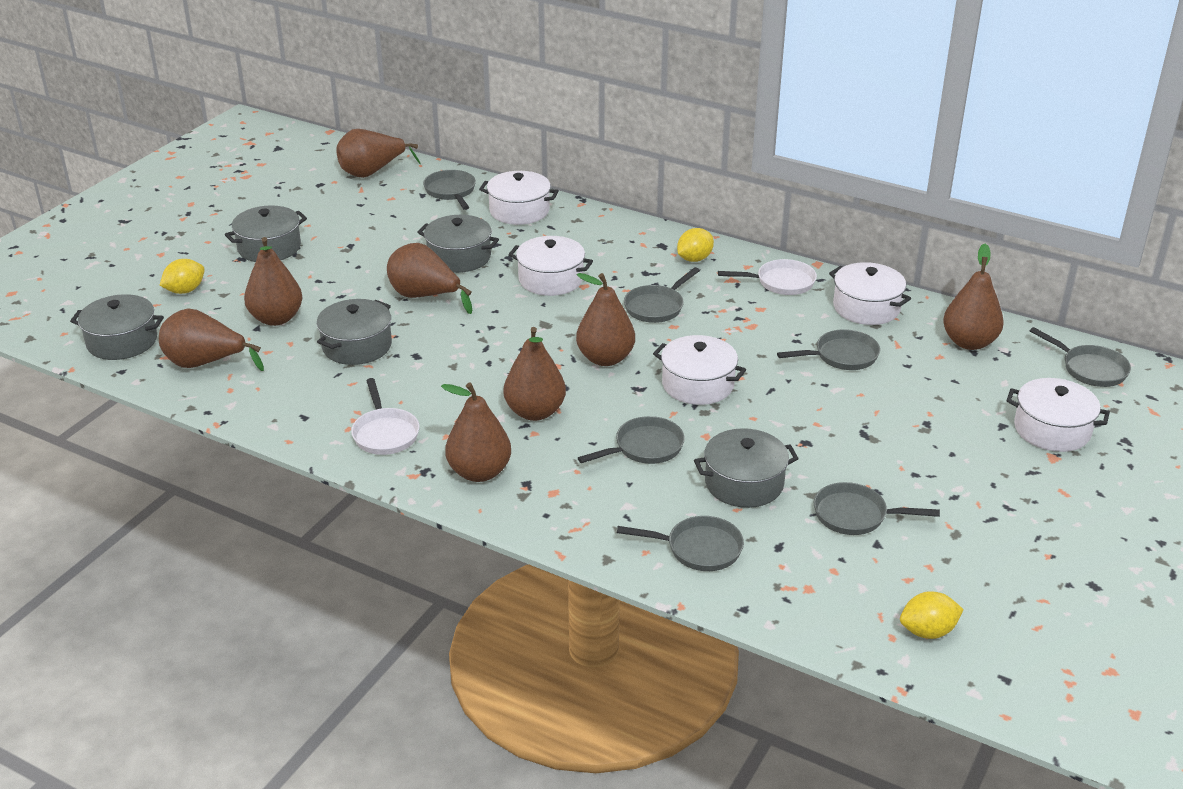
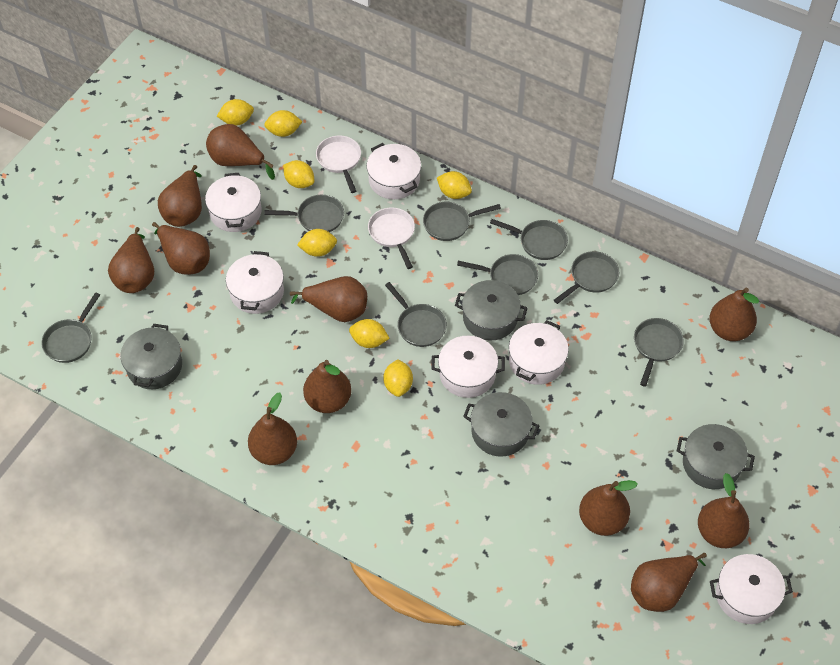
brown pear: 8 -> 11
grey pan: 7 -> 8
grey pot: 5 -> 4
white pot: 5 -> 6
yellow lemon: 3 -> 7

